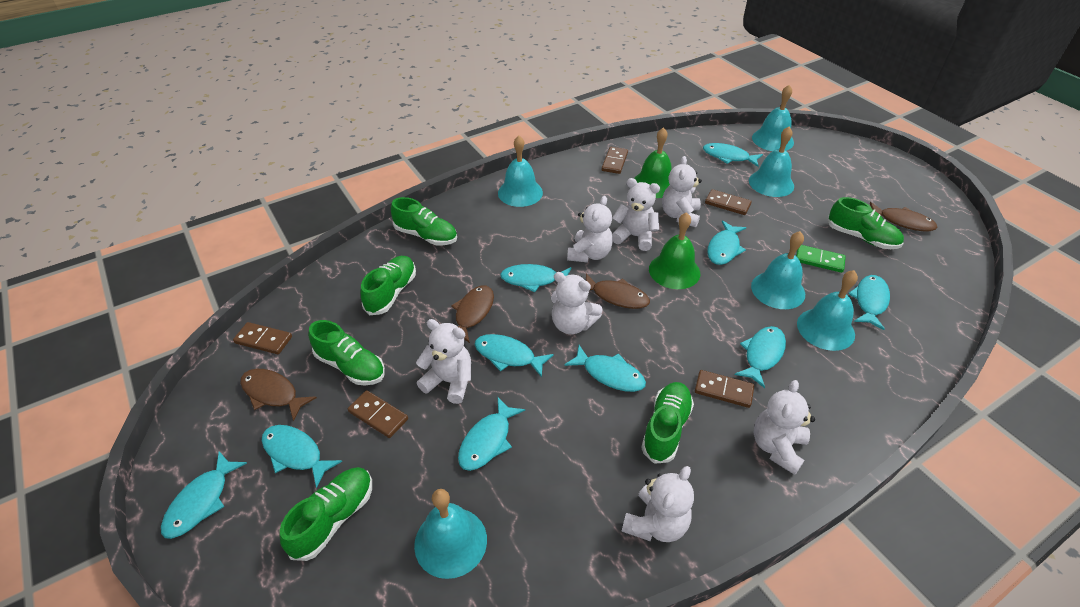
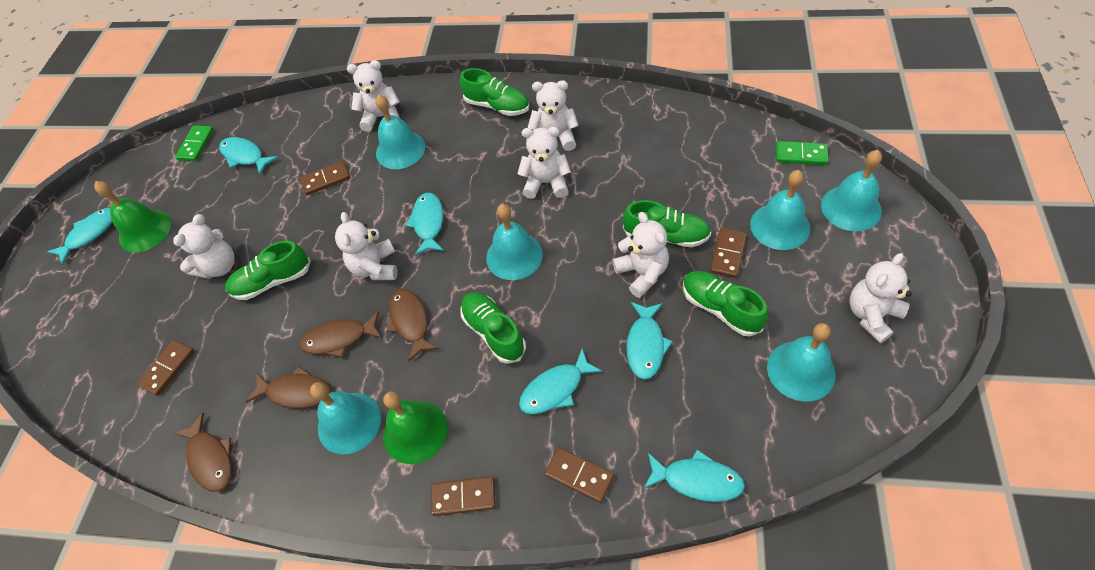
green domino: 1 -> 2
green shoe: 6 -> 5
turquoise fish: 10 -> 6

